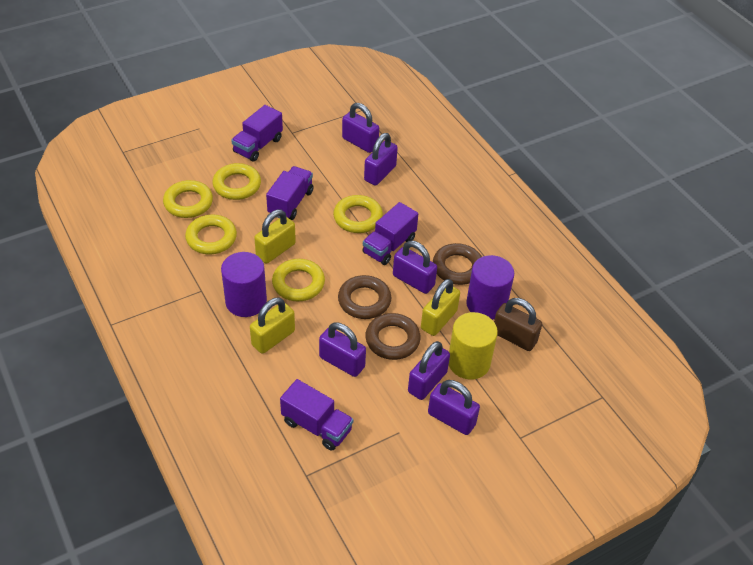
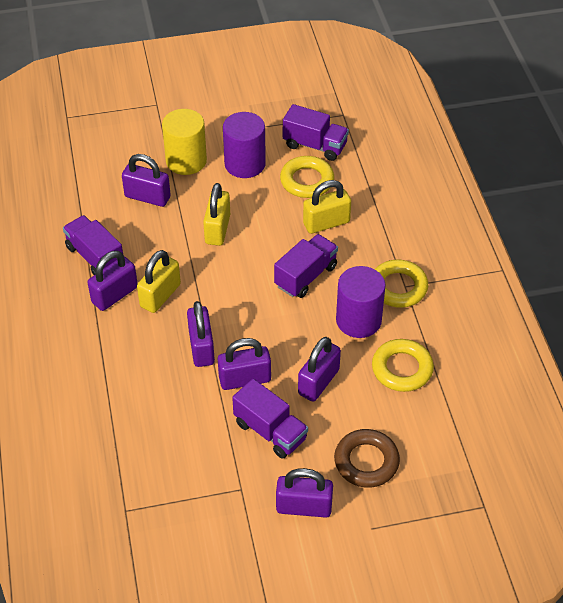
brown padlock: 1 -> 0
brown ring: 3 -> 1
yellow ring: 5 -> 3

